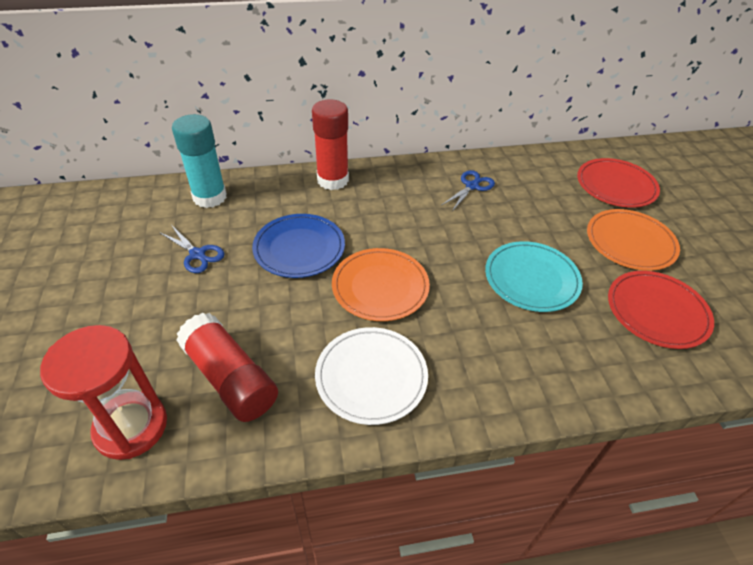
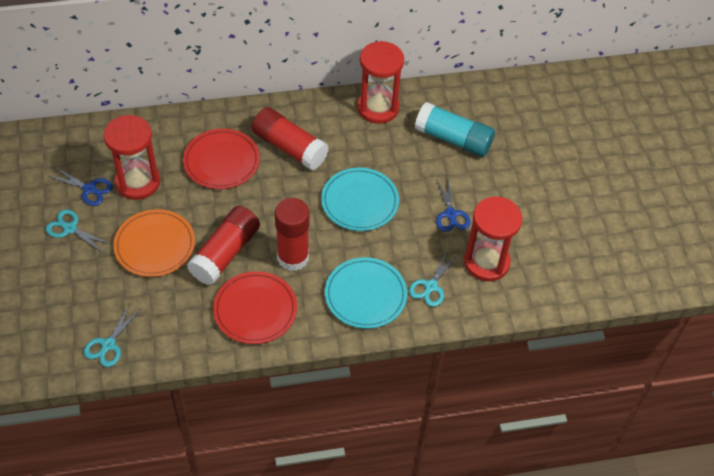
blue plate: 1 -> 0
orange plate: 2 -> 1
red glue stick: 2 -> 3
red hourglass: 1 -> 3
turquoise plate: 1 -> 2
turquoise scissors: 0 -> 3
white plate: 1 -> 0

